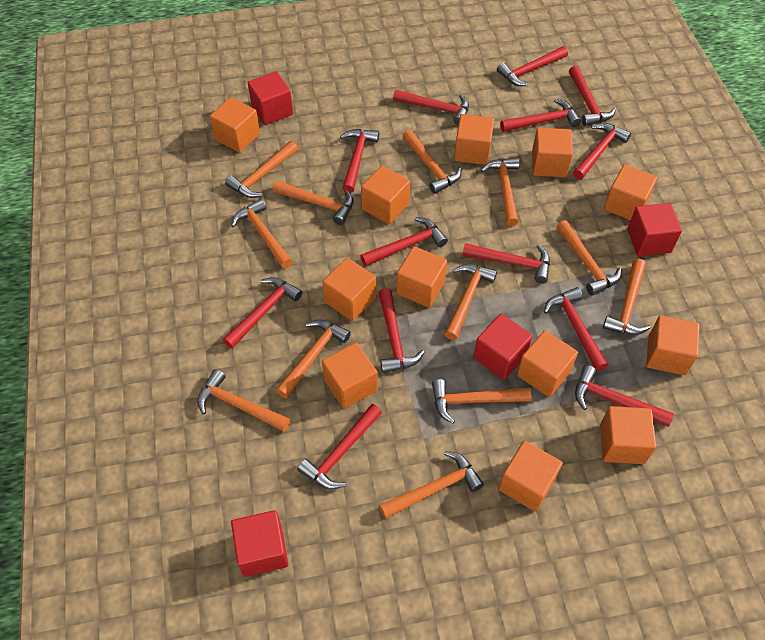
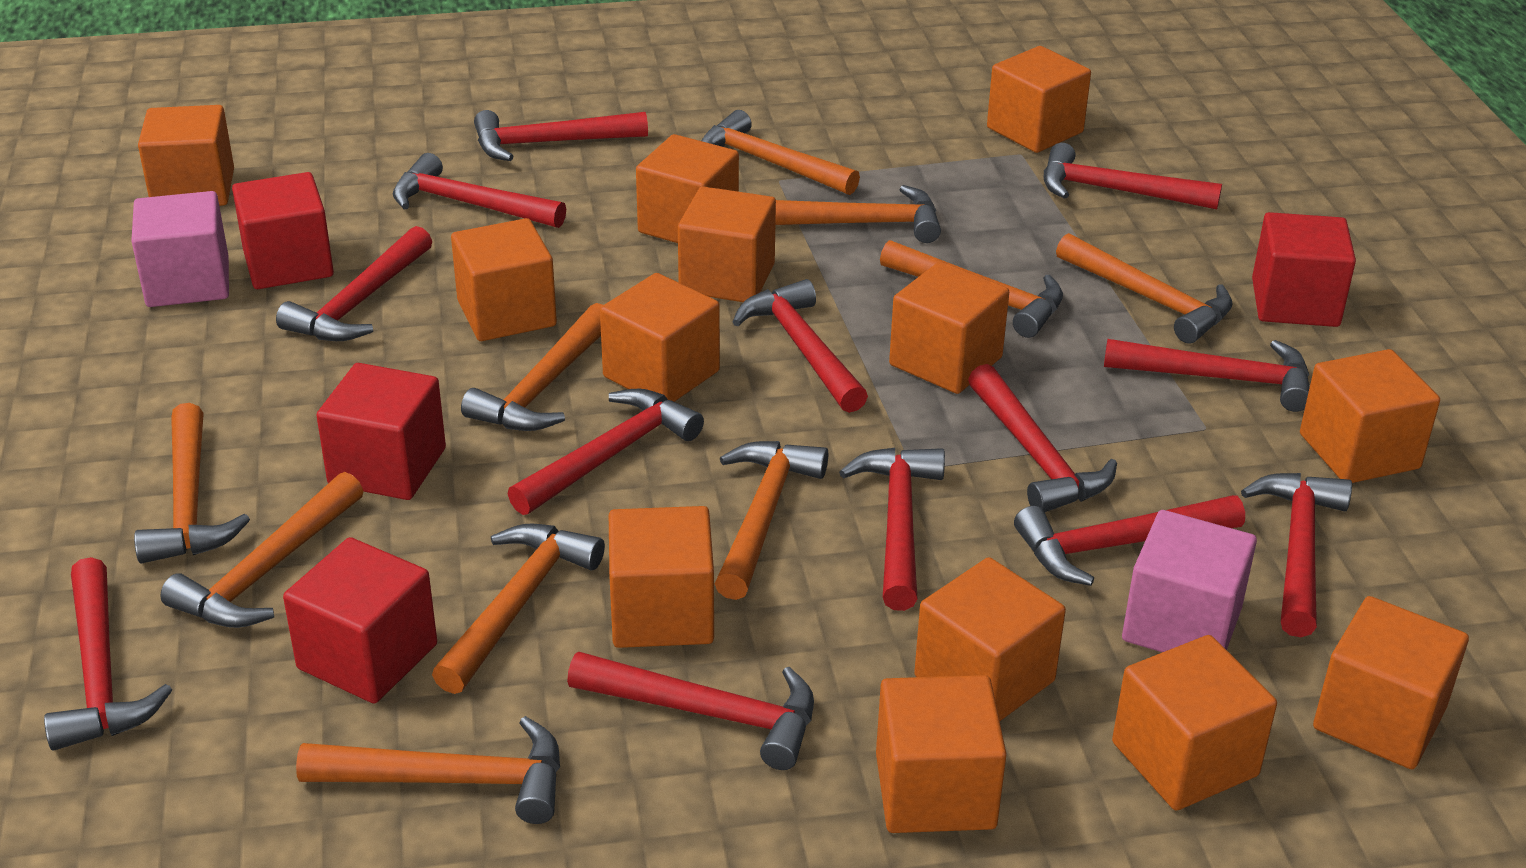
orange cube: 12 -> 13
orange hammer: 12 -> 10
pink cube: 0 -> 2

